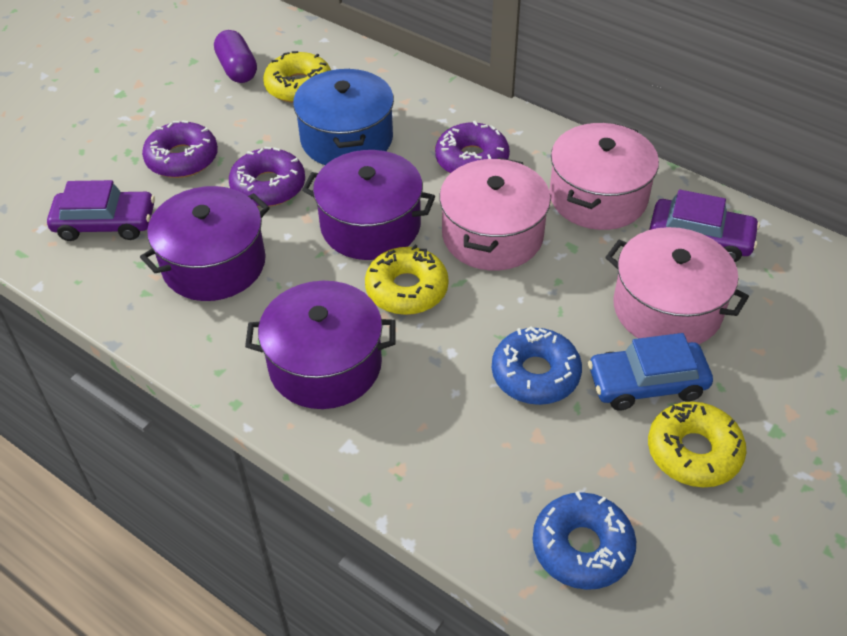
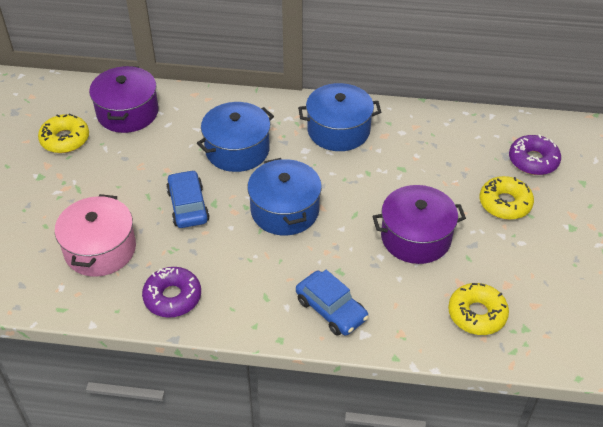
blue car: 1 -> 2
blue donut: 2 -> 0
blue pot: 1 -> 3
pink pot: 3 -> 1
purple capsule: 1 -> 0
purple car: 2 -> 0
purple donut: 3 -> 2
purple pot: 3 -> 2

